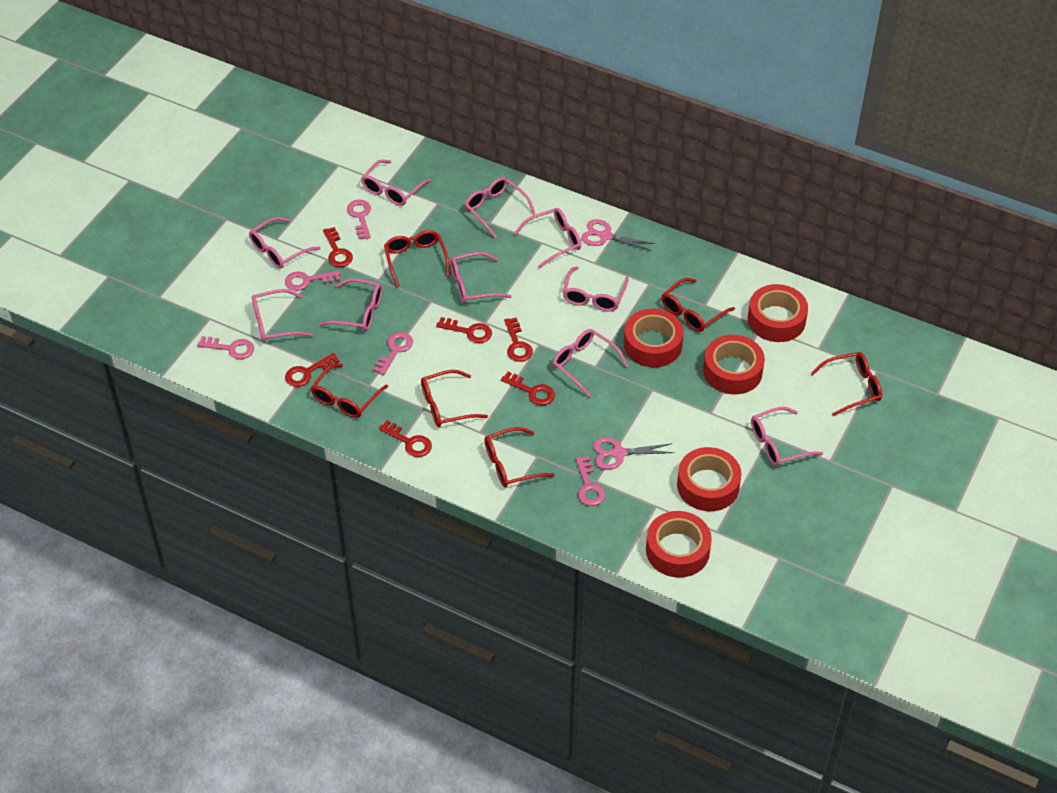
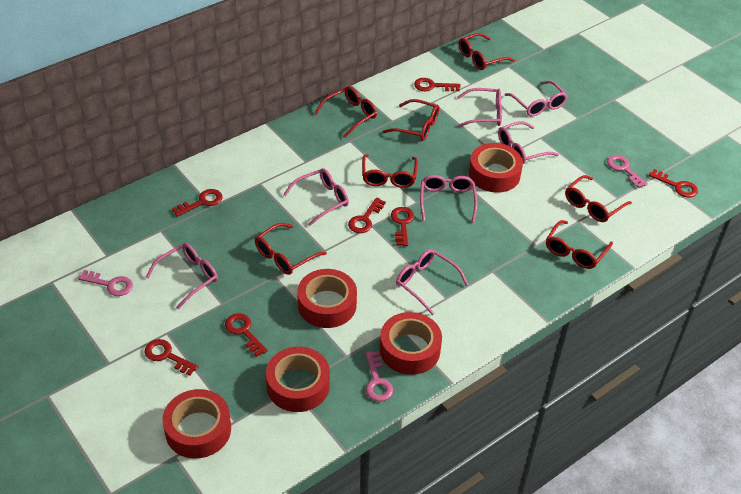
pink glasses: 10 -> 7
pink key: 5 -> 3
pink scissors: 2 -> 0
red glasses: 6 -> 7
red key: 6 -> 7

